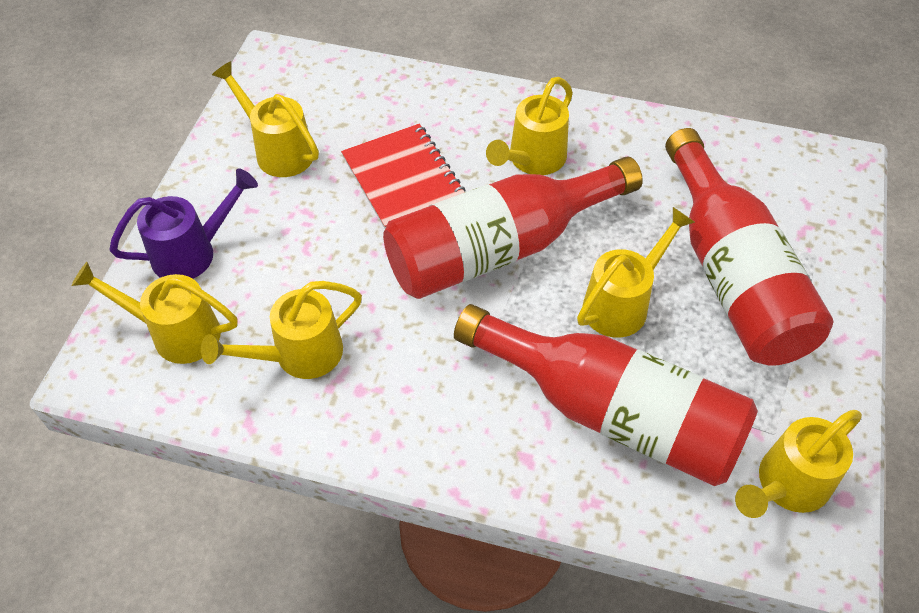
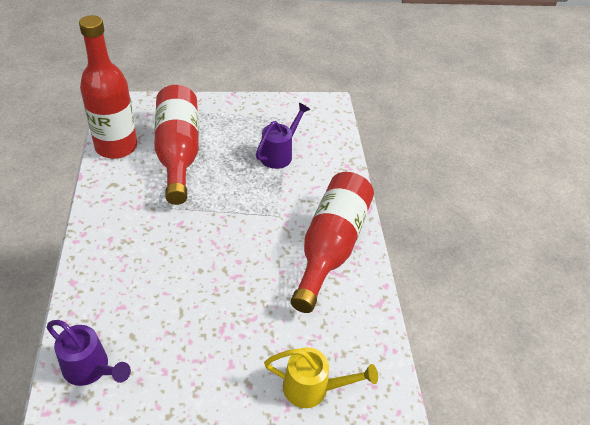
purple watering can: 1 -> 2
red notebook: 1 -> 0
yellow watering can: 6 -> 1

